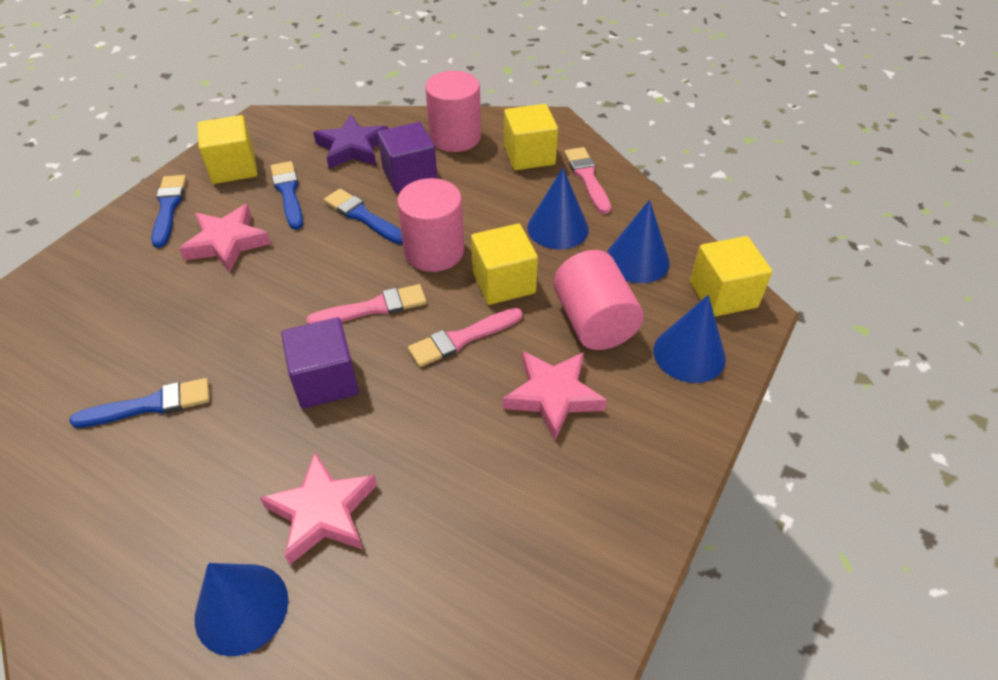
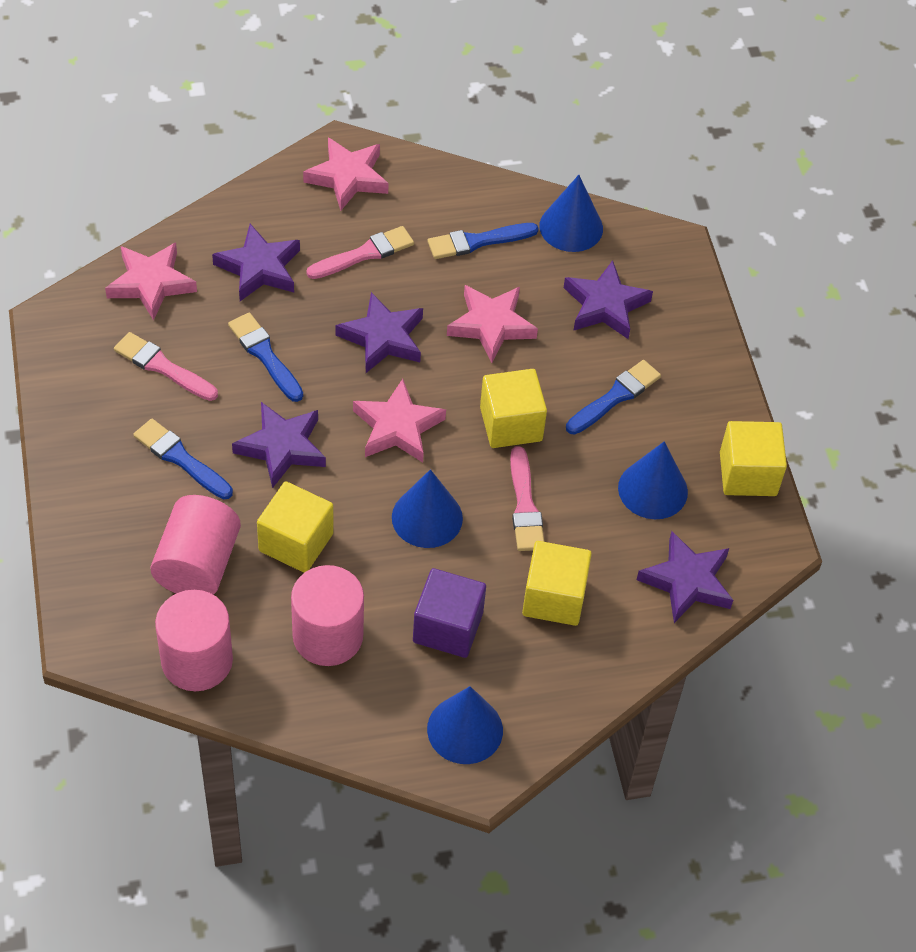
pink star: 3 -> 4
purple cube: 2 -> 1
purple star: 1 -> 5

